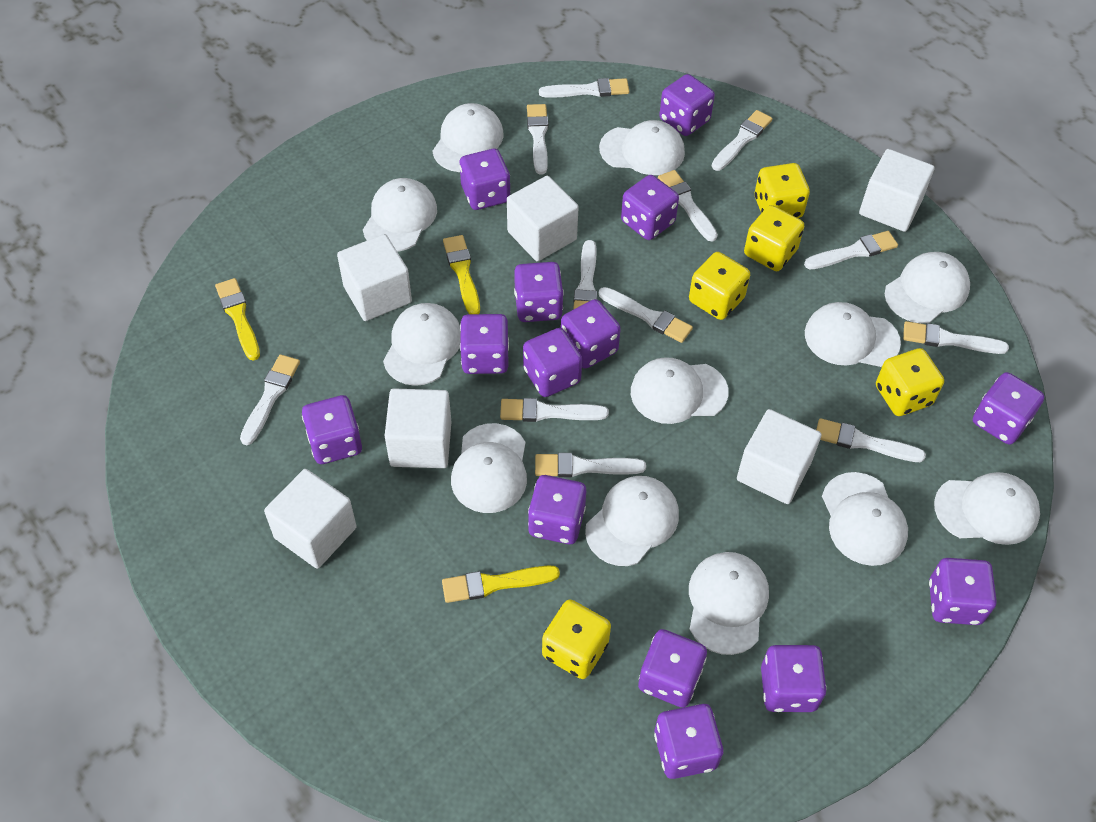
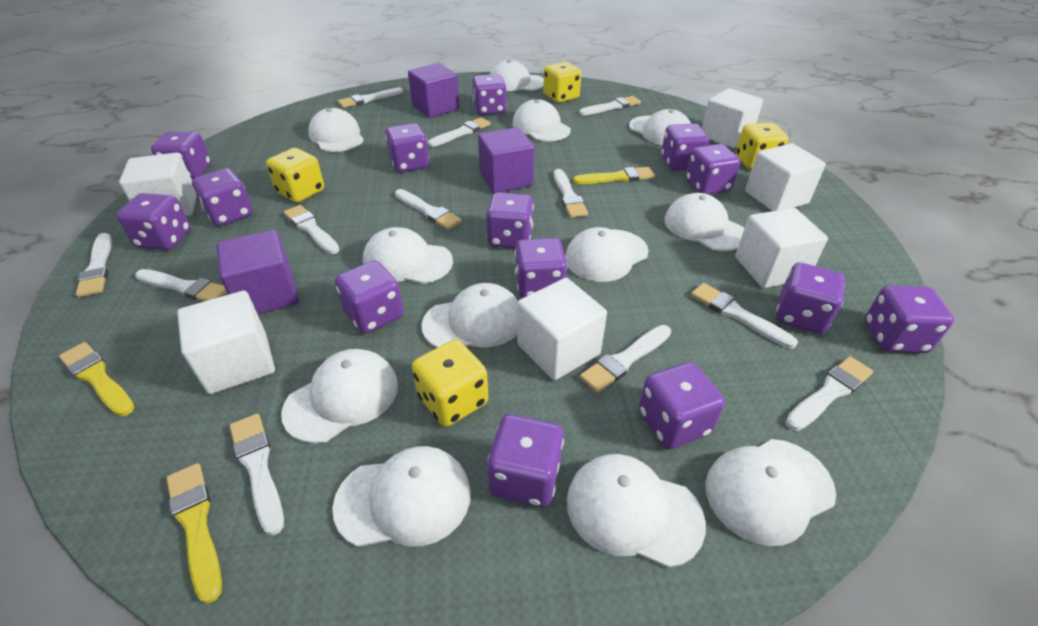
purple cube: 0 -> 3
yellow dice: 5 -> 4

